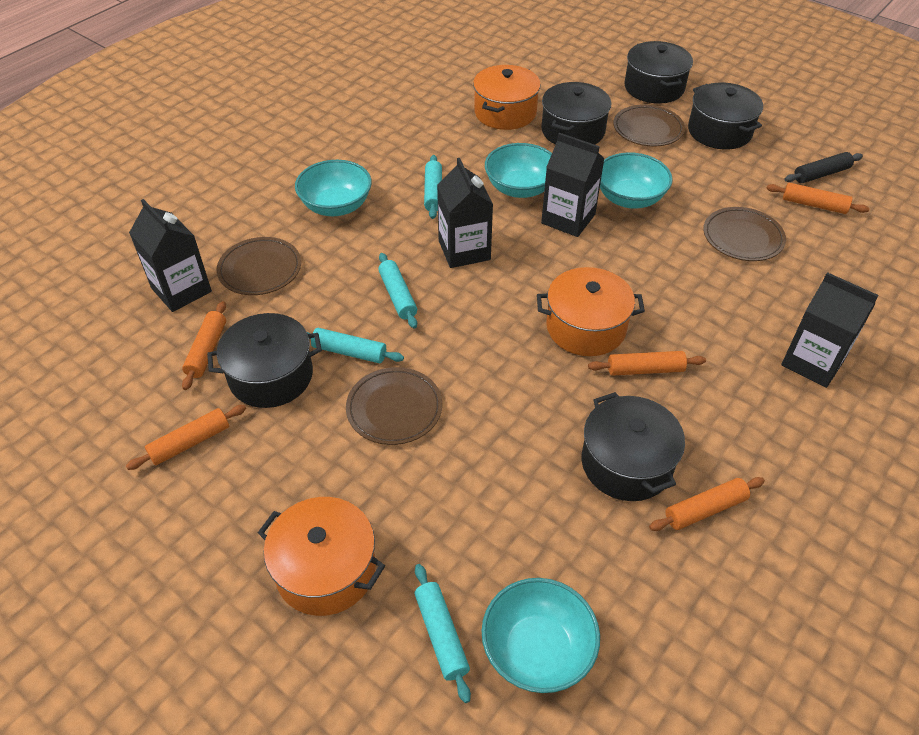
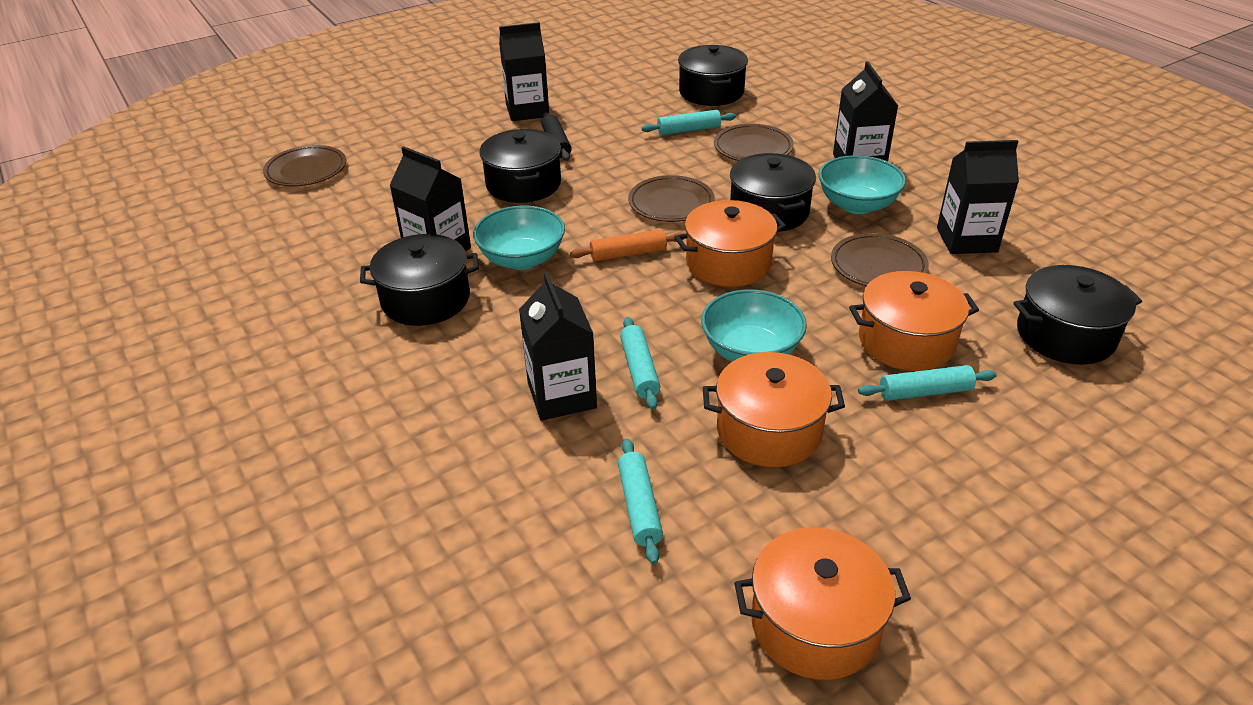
black carton: 4 -> 5
orange pot: 3 -> 4
orange rolling pin: 5 -> 1
turquoise bowl: 4 -> 3

